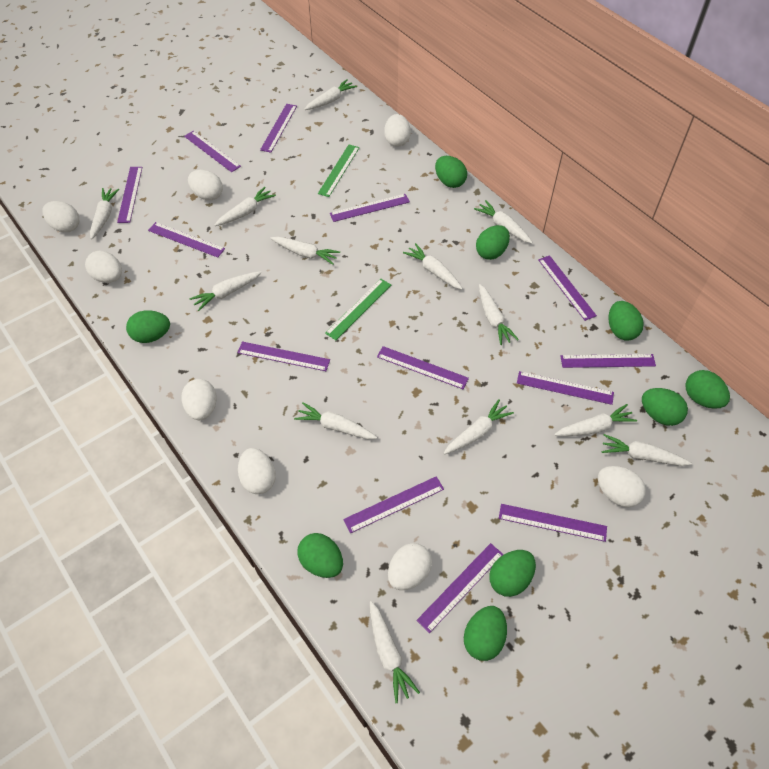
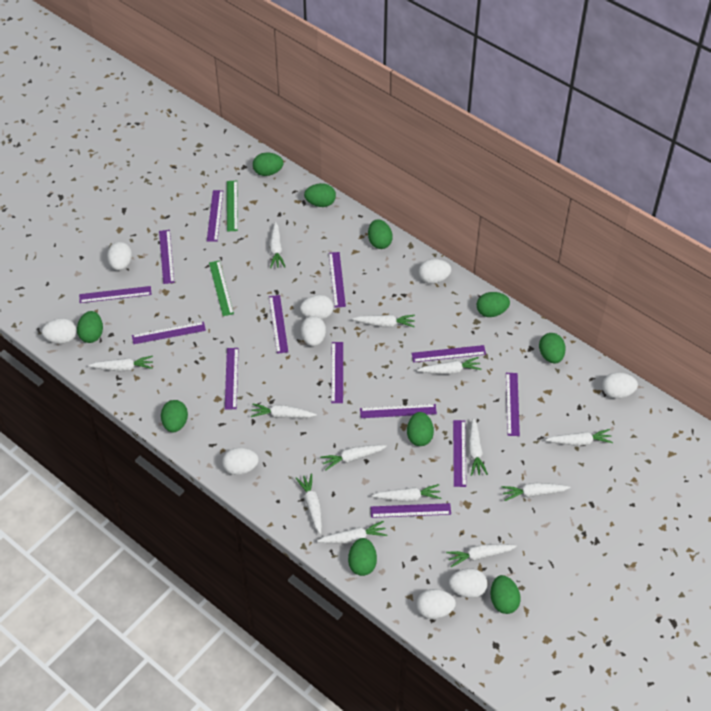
green egg: 9 -> 10
white egg: 8 -> 9

